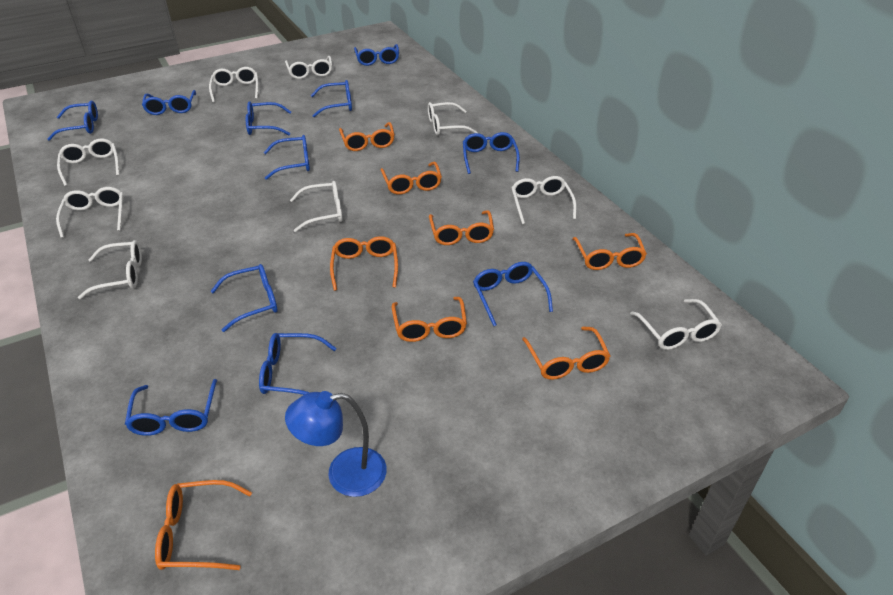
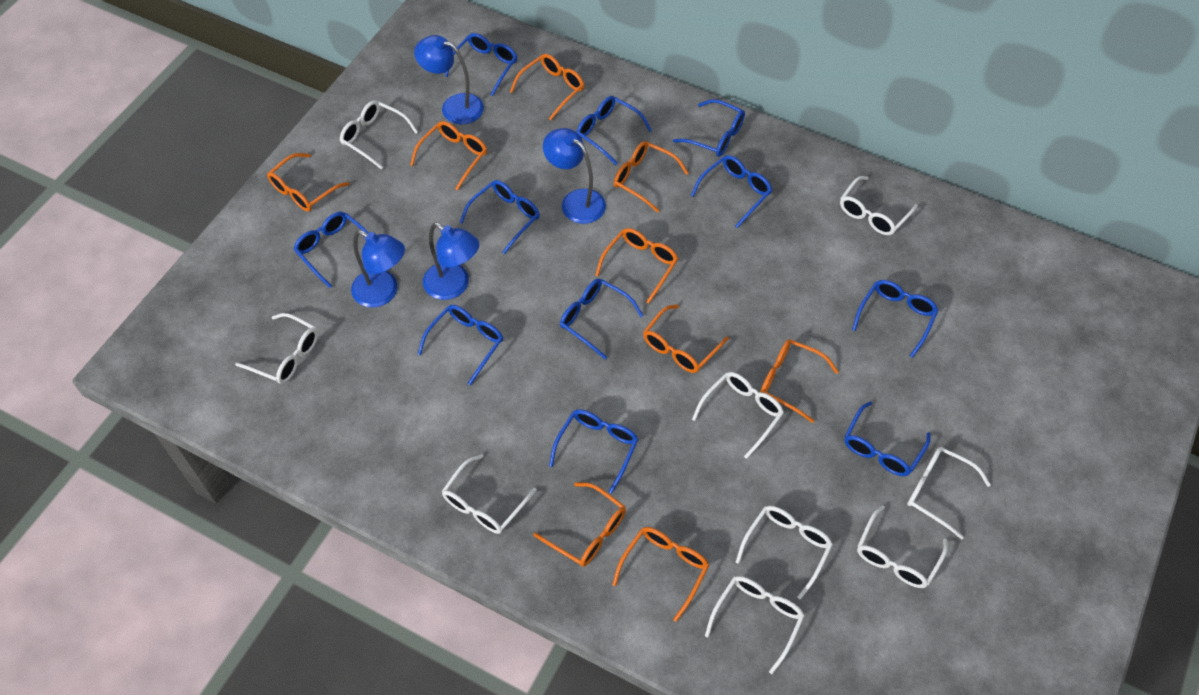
blue lamp: 1 -> 4
orange glasses: 8 -> 9

